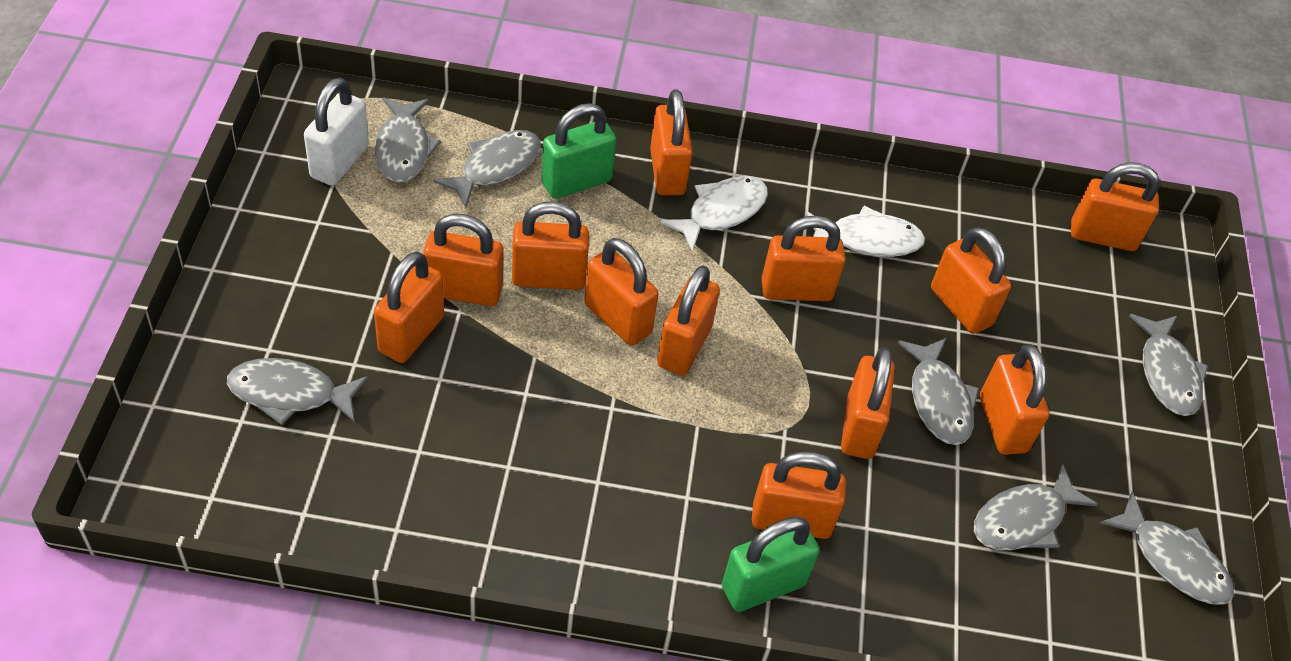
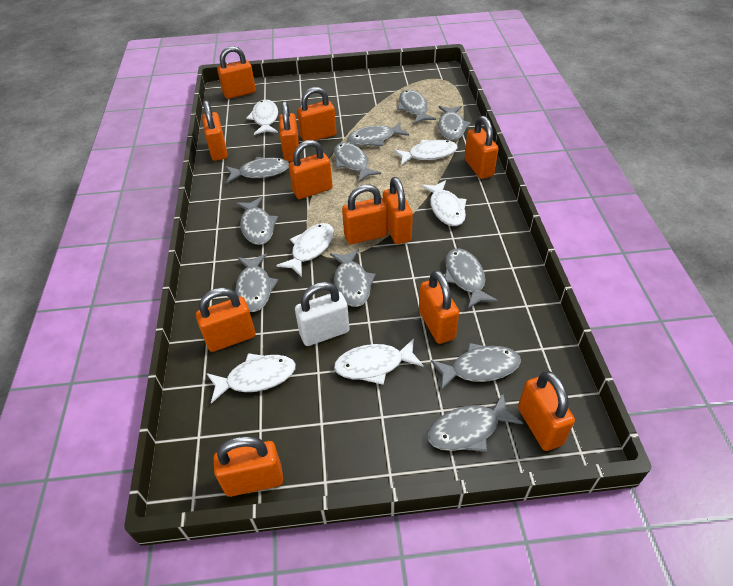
green padlock: 2 -> 0
grey fish: 7 -> 11
white fish: 2 -> 6

